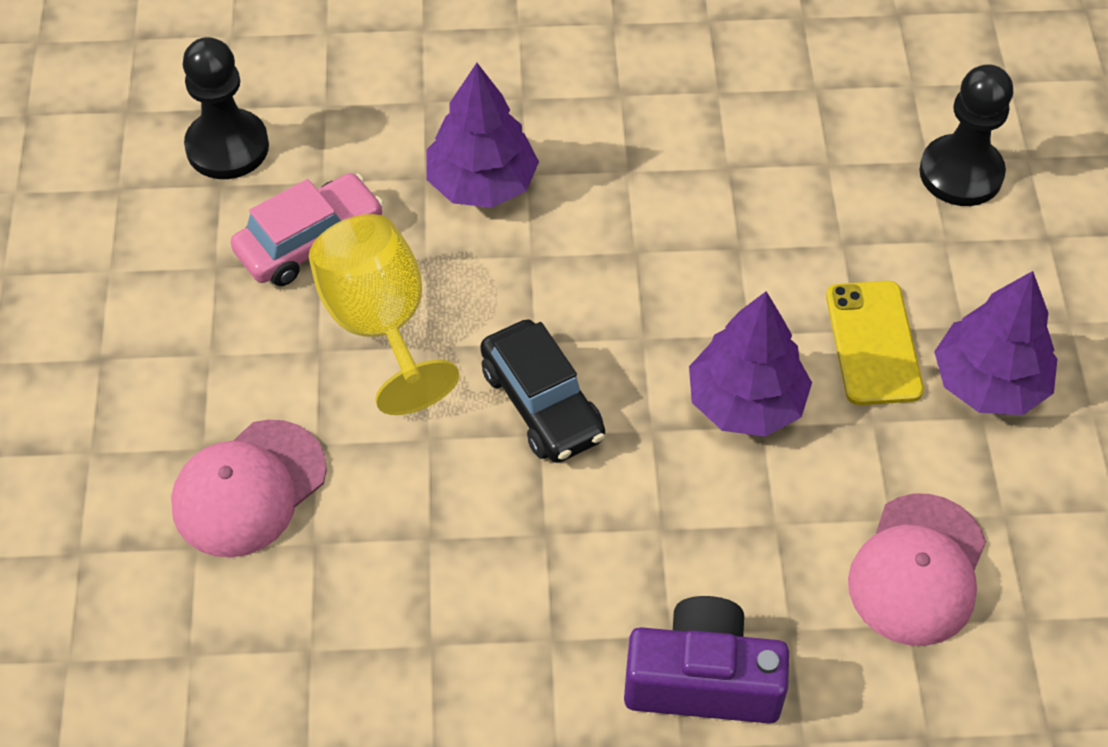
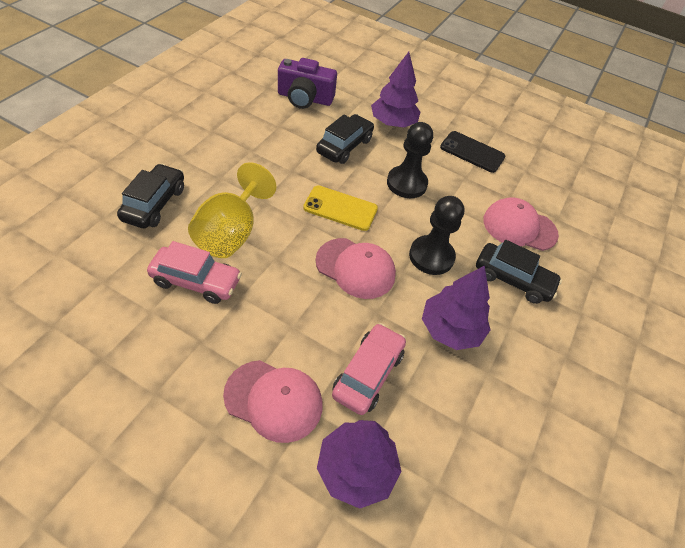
black car: 1 -> 3
black phone: 0 -> 1
pink cap: 2 -> 3
pink car: 1 -> 2

